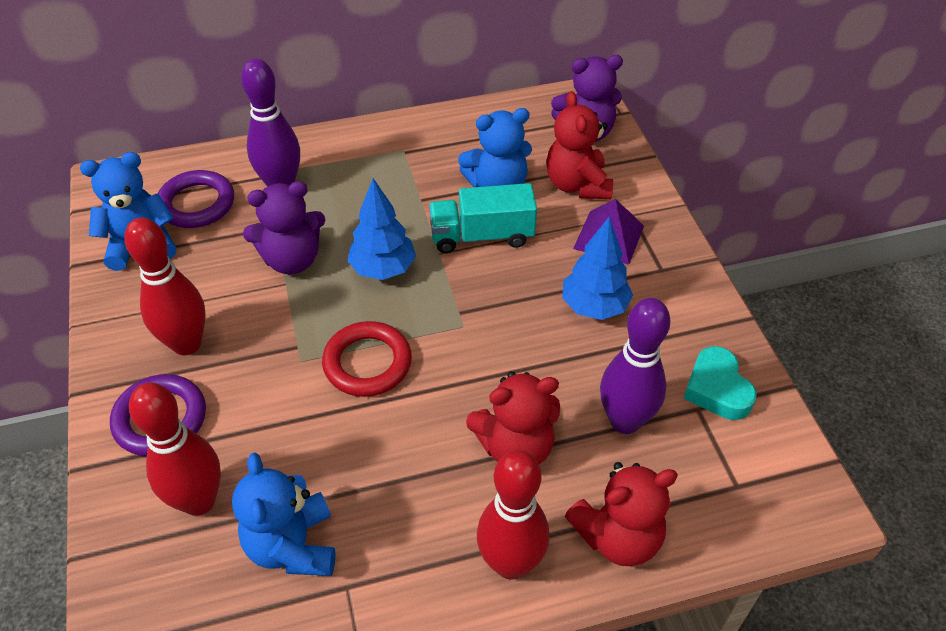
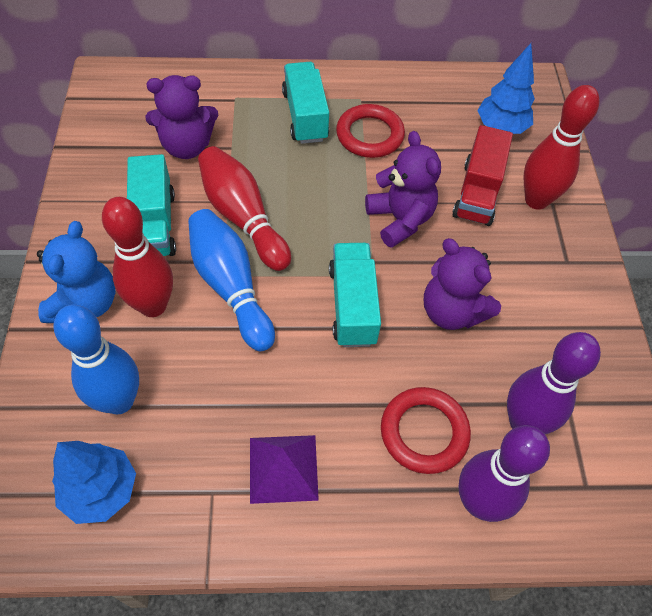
blue bowling pin: 0 -> 2
blue teddy bear: 3 -> 1
purple ring: 2 -> 0
purple teddy bear: 2 -> 3
red ring: 1 -> 2
red teddy bear: 3 -> 0
red truck: 0 -> 1
turquoise heart: 1 -> 0
turquoise truck: 1 -> 3

